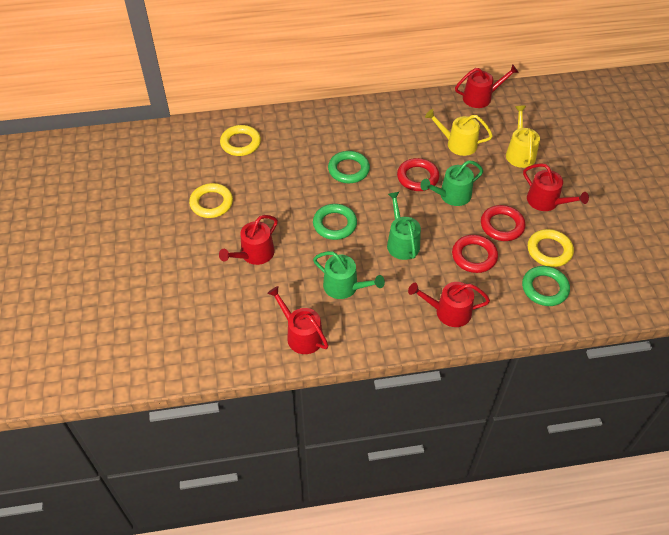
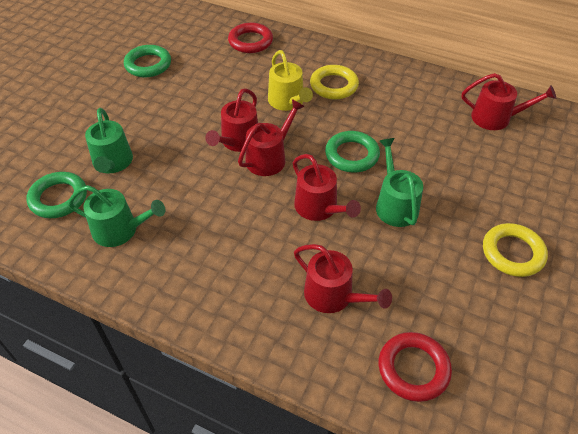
red ring: 3 -> 2
yellow ring: 3 -> 2
yellow watering can: 2 -> 1

